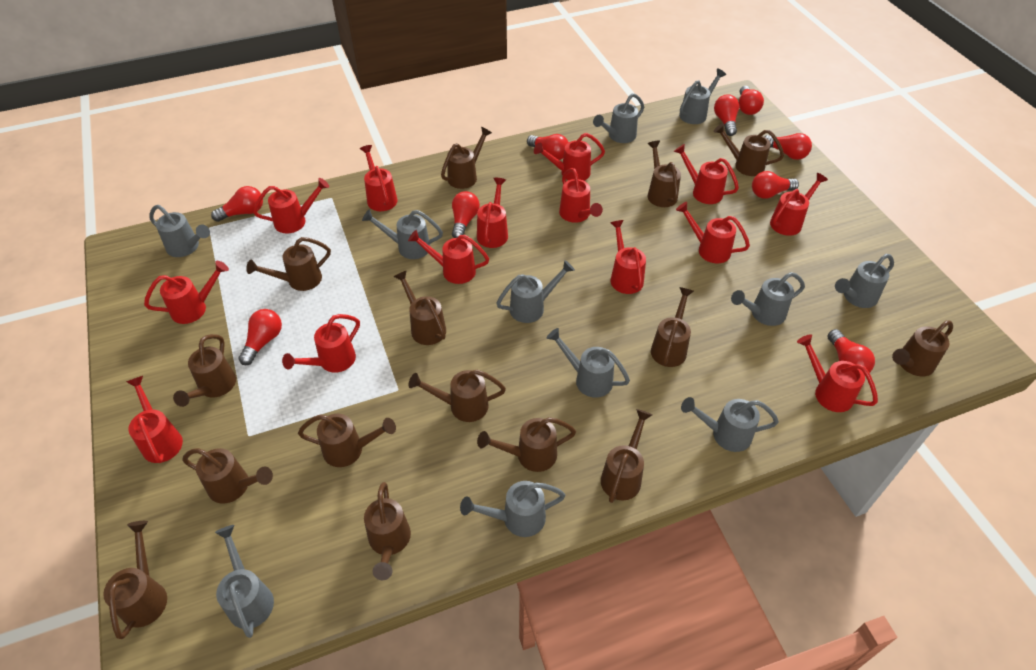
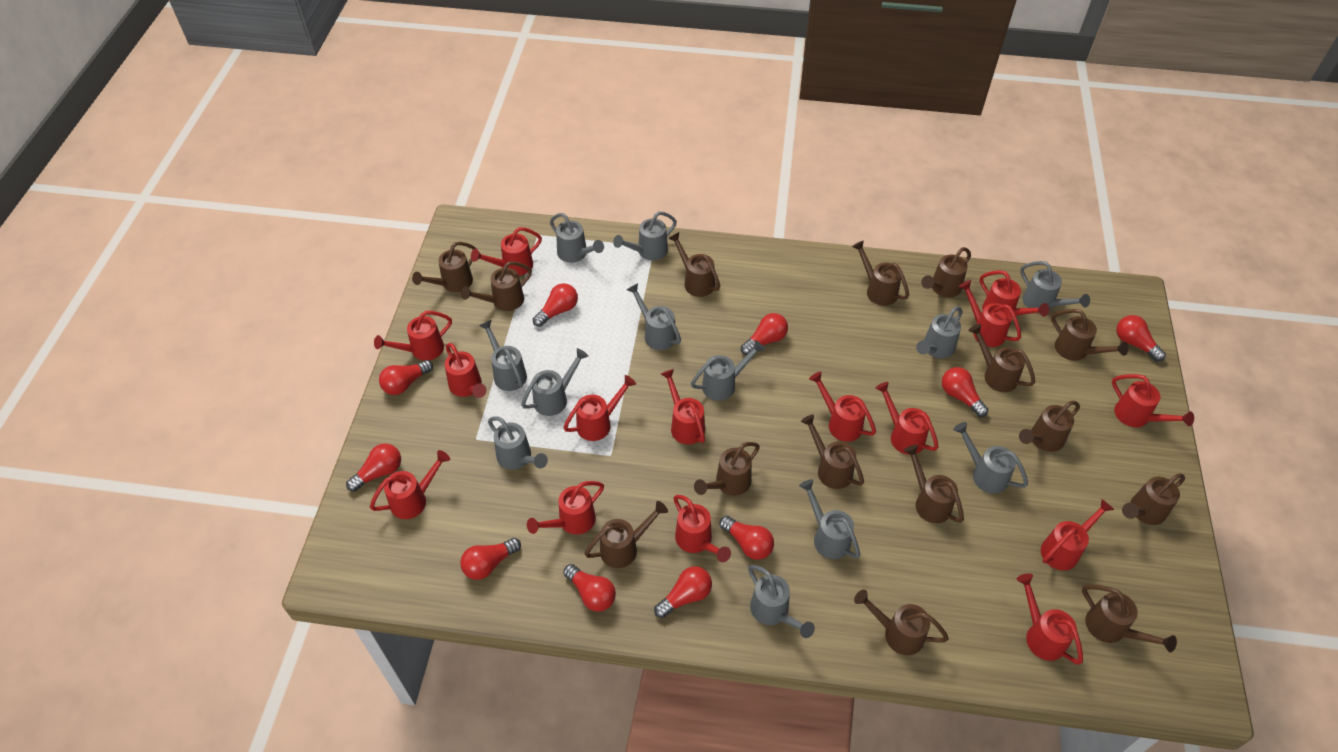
grey watering can: 11 -> 12
red light bulb: 9 -> 10
red watering can: 14 -> 15

